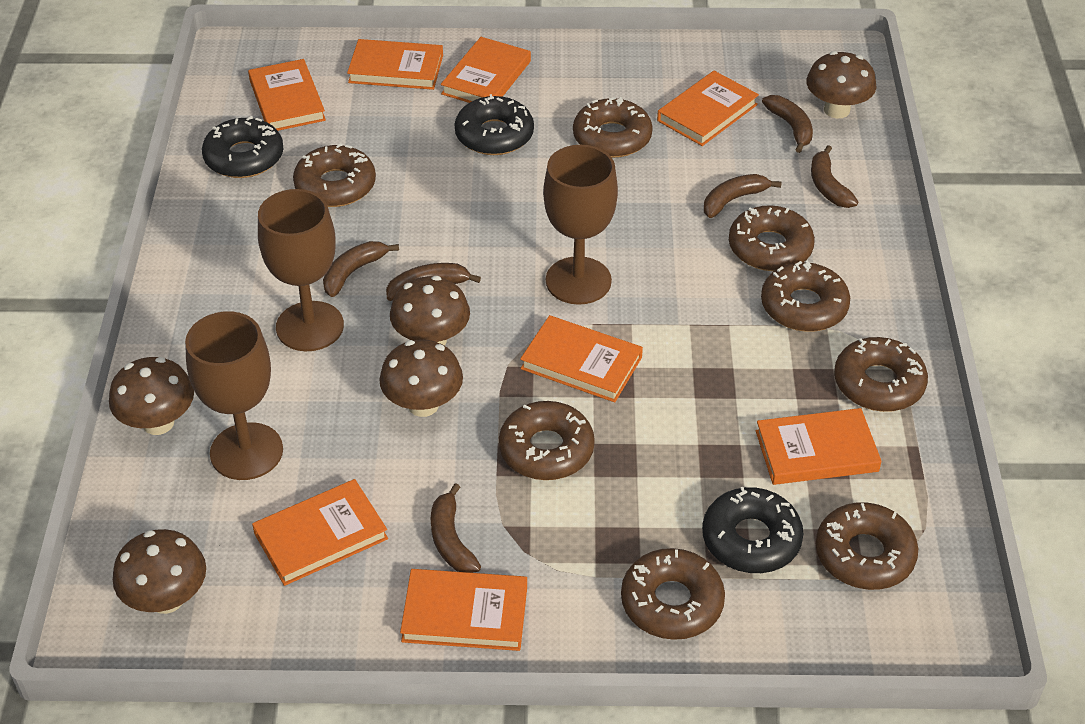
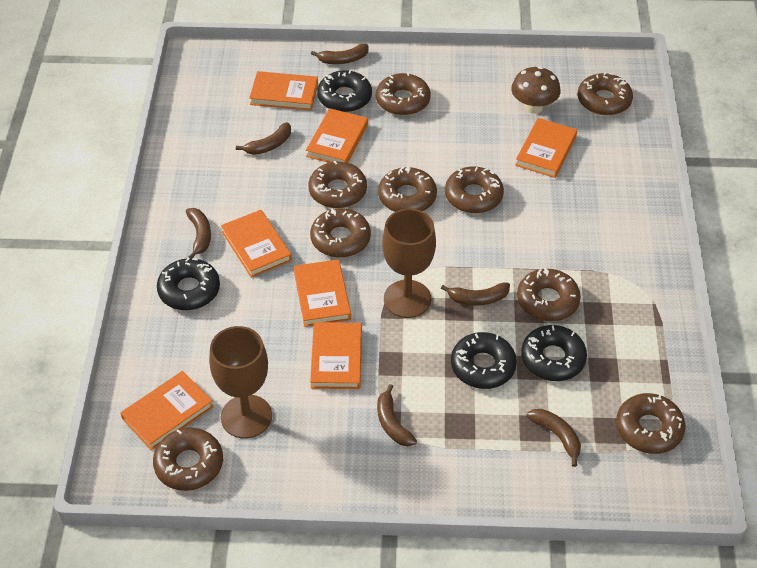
black donut: 3 -> 4
brown donut: 8 -> 9
brown goblet: 3 -> 2
brown mushroom: 5 -> 1
orange book: 8 -> 7

